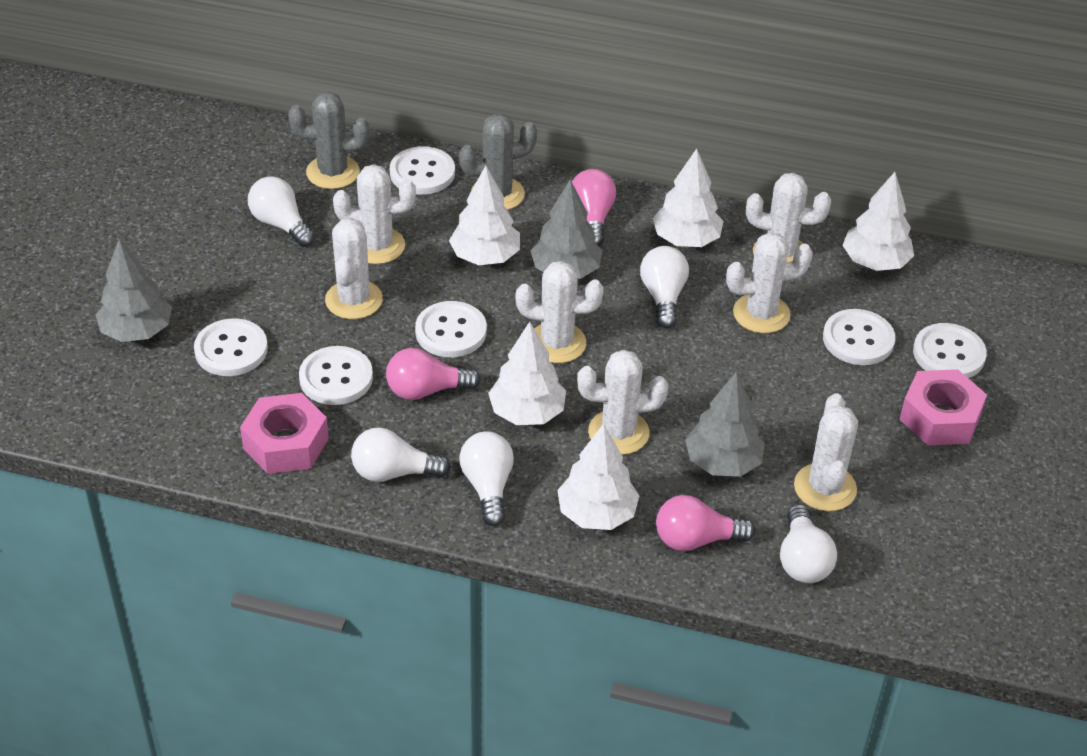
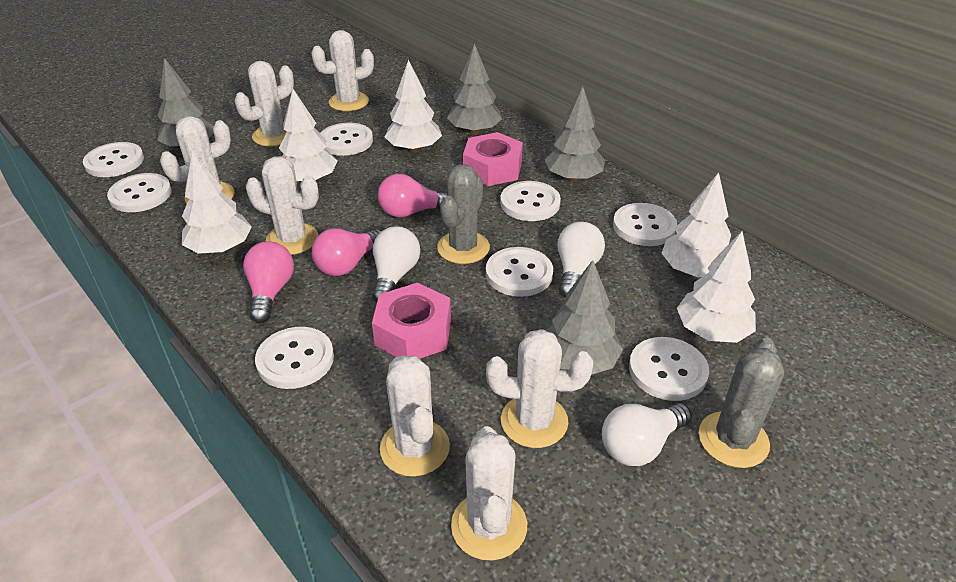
grey tree: 3 -> 4
white button: 6 -> 8
white light bulb: 5 -> 3

